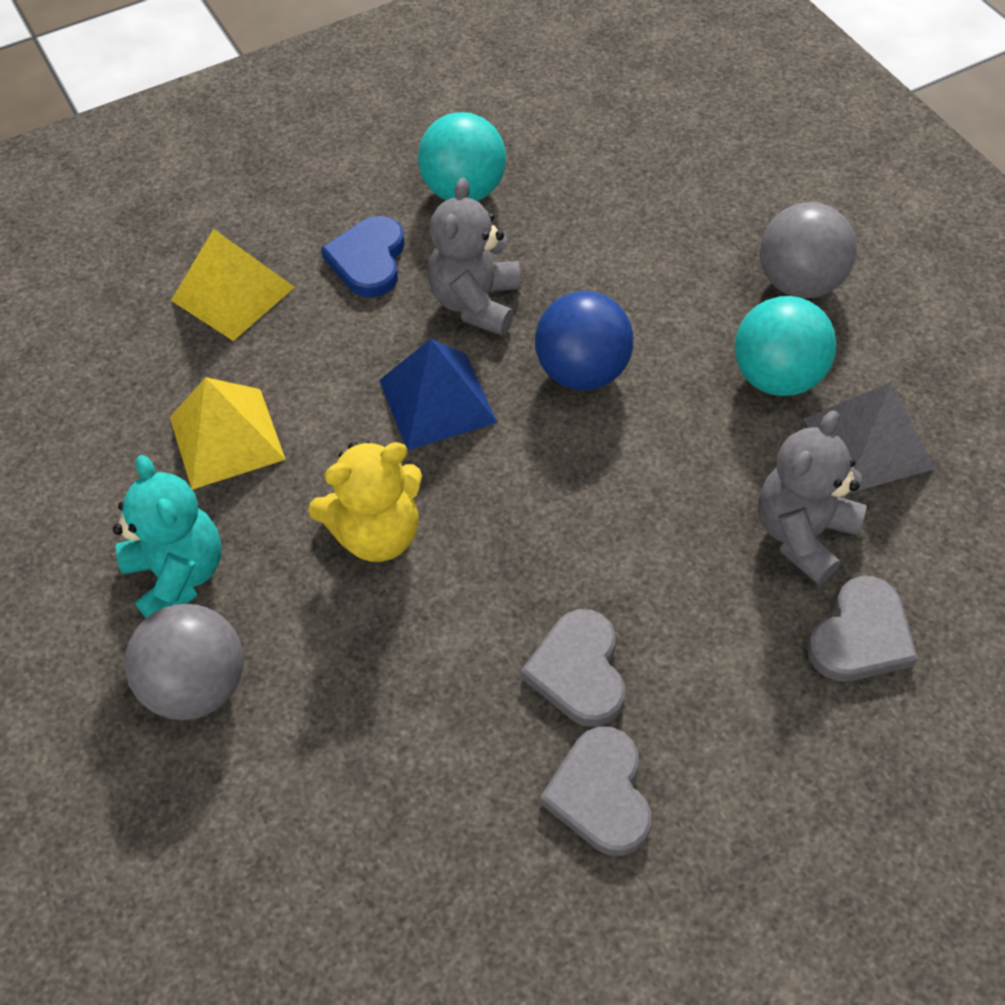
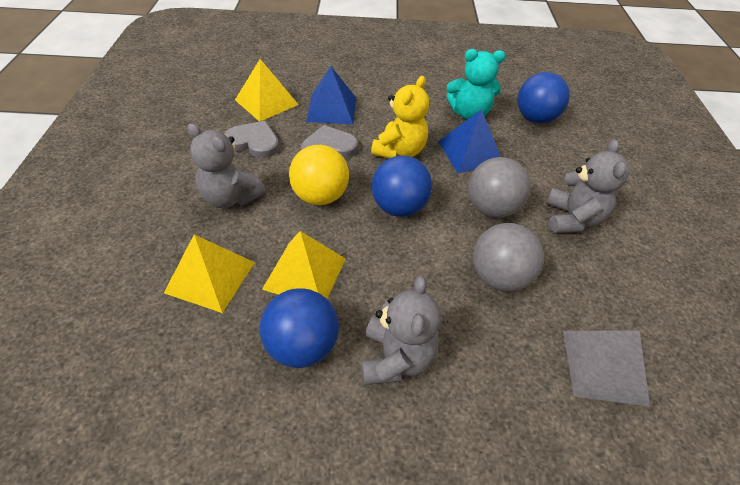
blue ball: 1 -> 3
blue heart: 1 -> 0
blue pyramid: 1 -> 2
grey heart: 3 -> 2
grey teddy bear: 2 -> 3
turquoise ball: 2 -> 0
yellow ball: 0 -> 1
yellow pyramid: 2 -> 3

